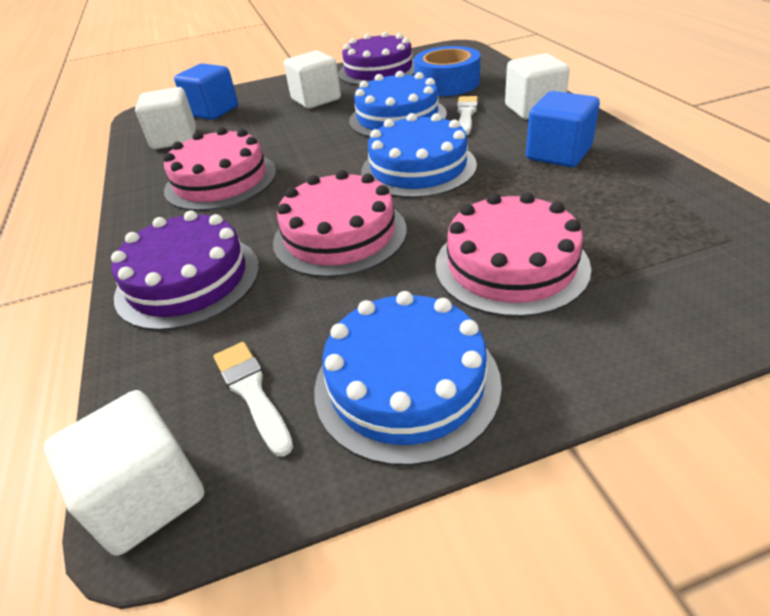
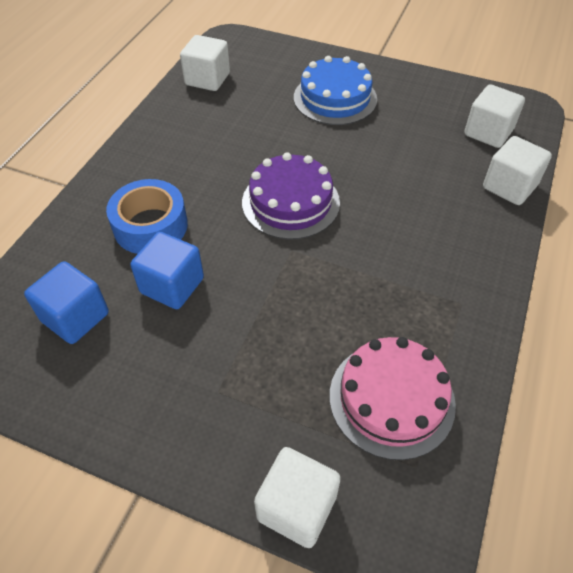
blue cake: 3 -> 1
pink cake: 3 -> 1
purple cake: 2 -> 1
white brush: 2 -> 0

